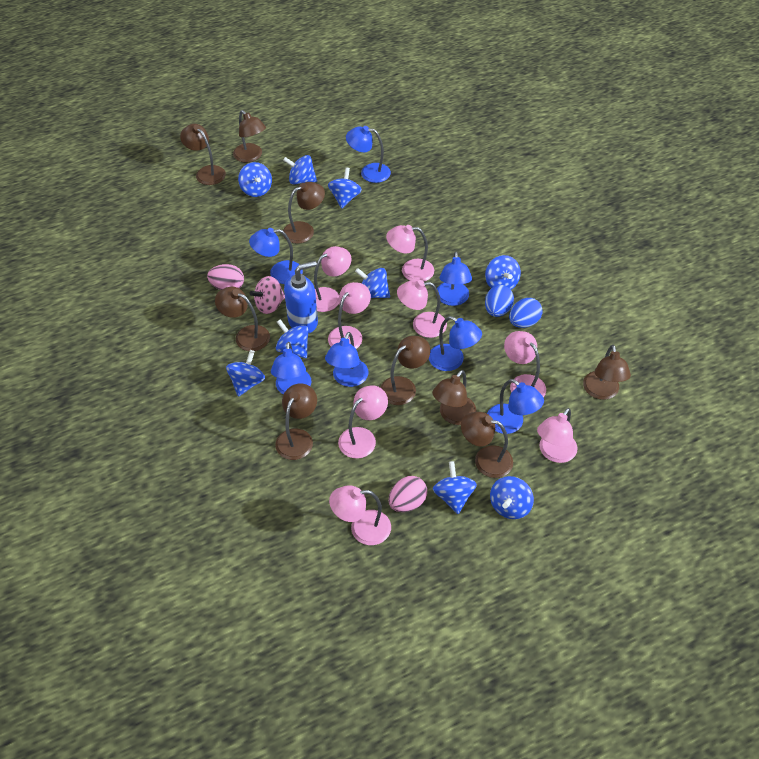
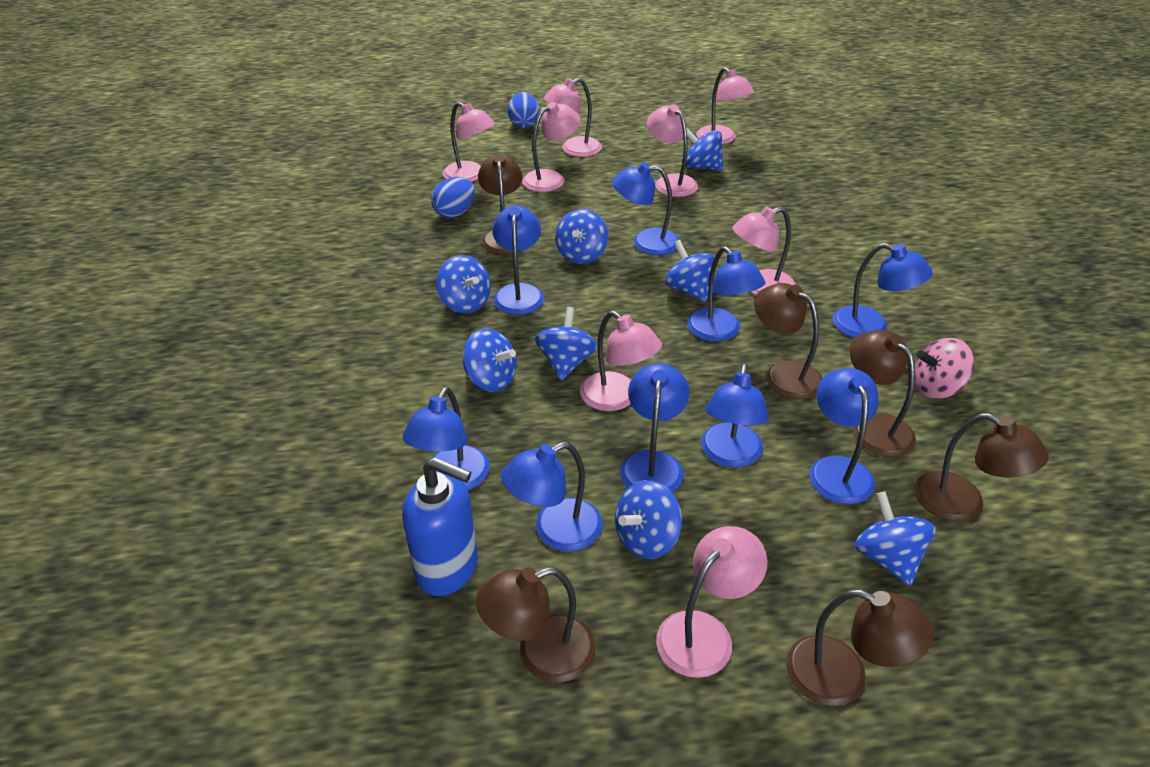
blue lamp: 7 -> 9
blue spinning top: 9 -> 8
brown lamp: 9 -> 6
pink egg: 2 -> 0

